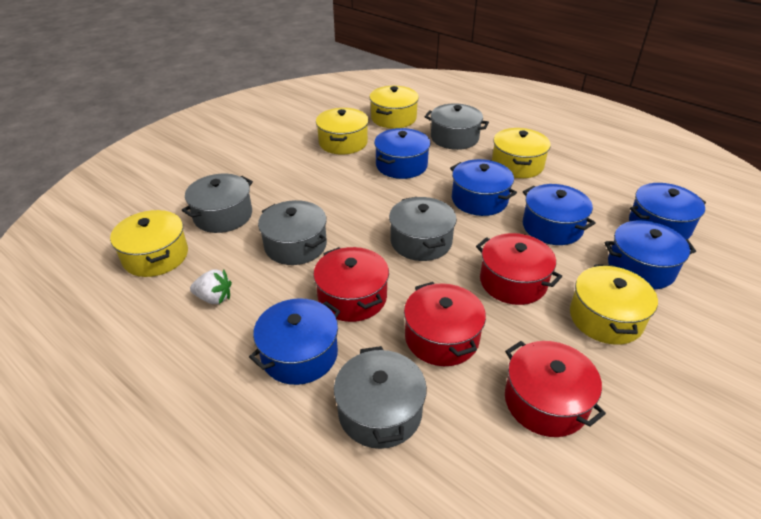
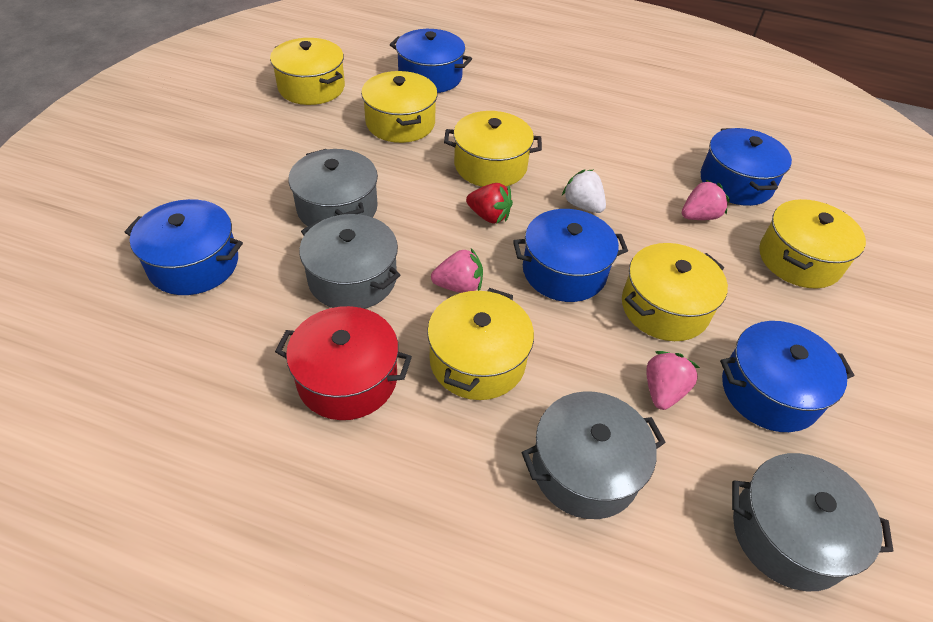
blue pot: 6 -> 5
grey pot: 5 -> 4
pink strawberry: 0 -> 3
red pot: 4 -> 1
red strawberry: 0 -> 1
yellow pot: 5 -> 6

